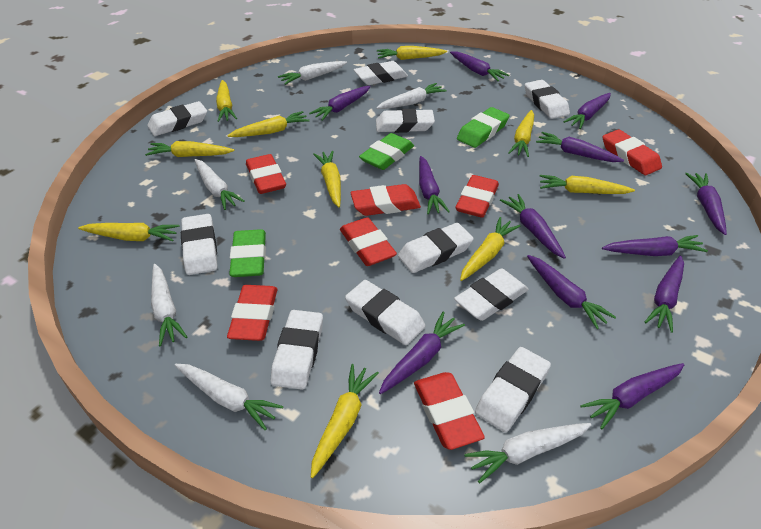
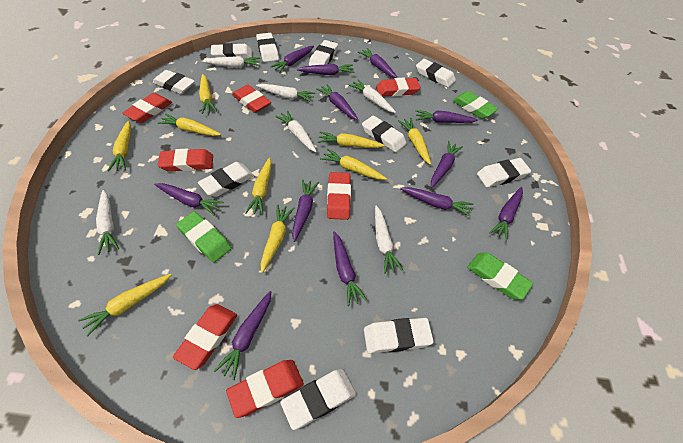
yellow carrot: 10 -> 9

